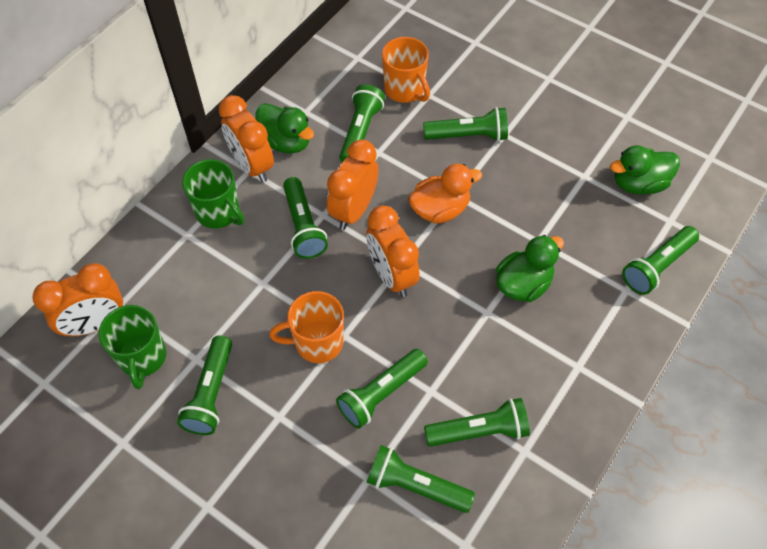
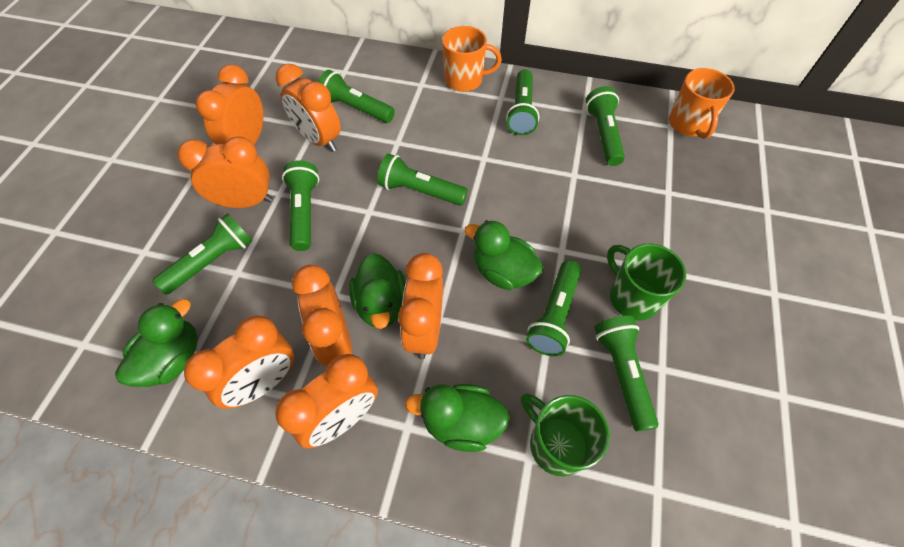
green duck: 3 -> 4
orange clock: 4 -> 7
orange duck: 1 -> 0

